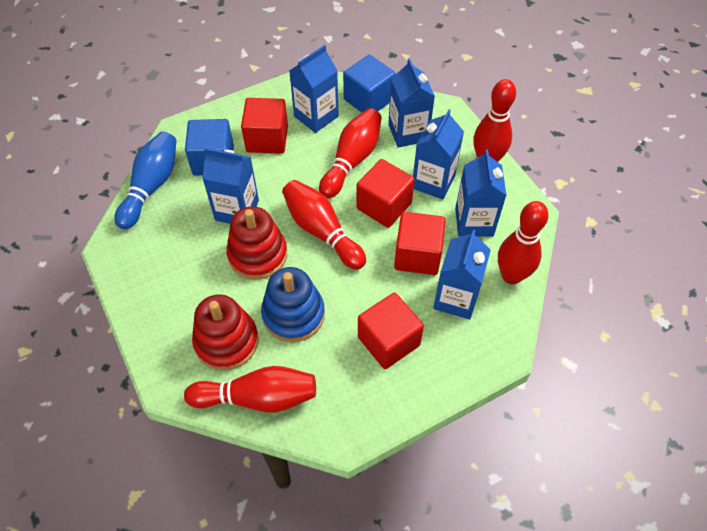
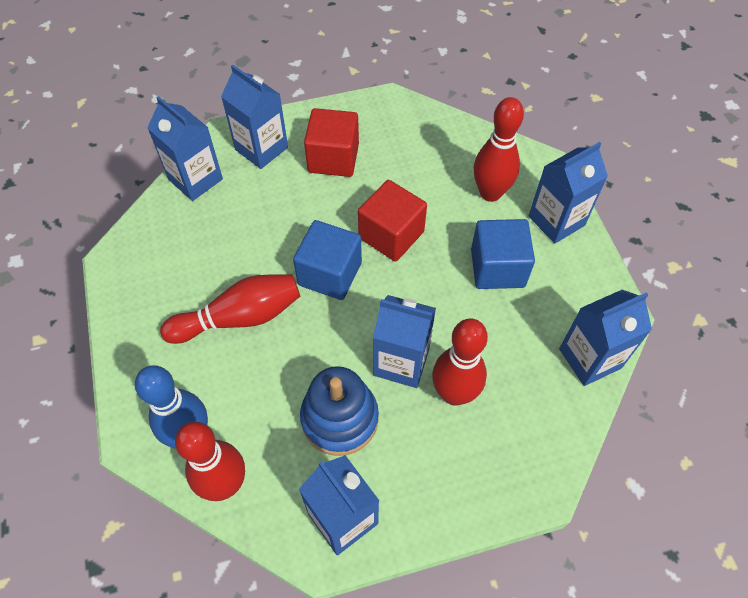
red bowling pin: 5 -> 4
red cube: 4 -> 2
red stacking toy: 2 -> 0

